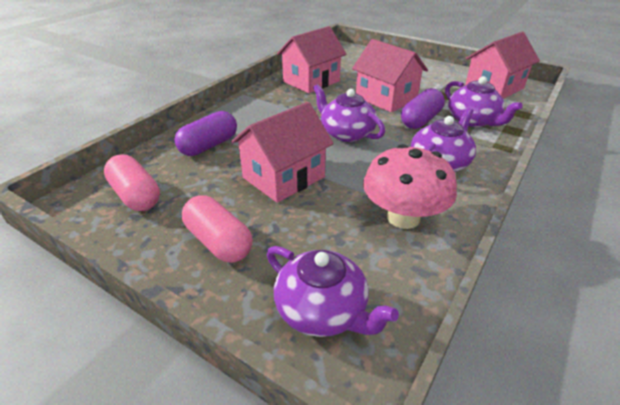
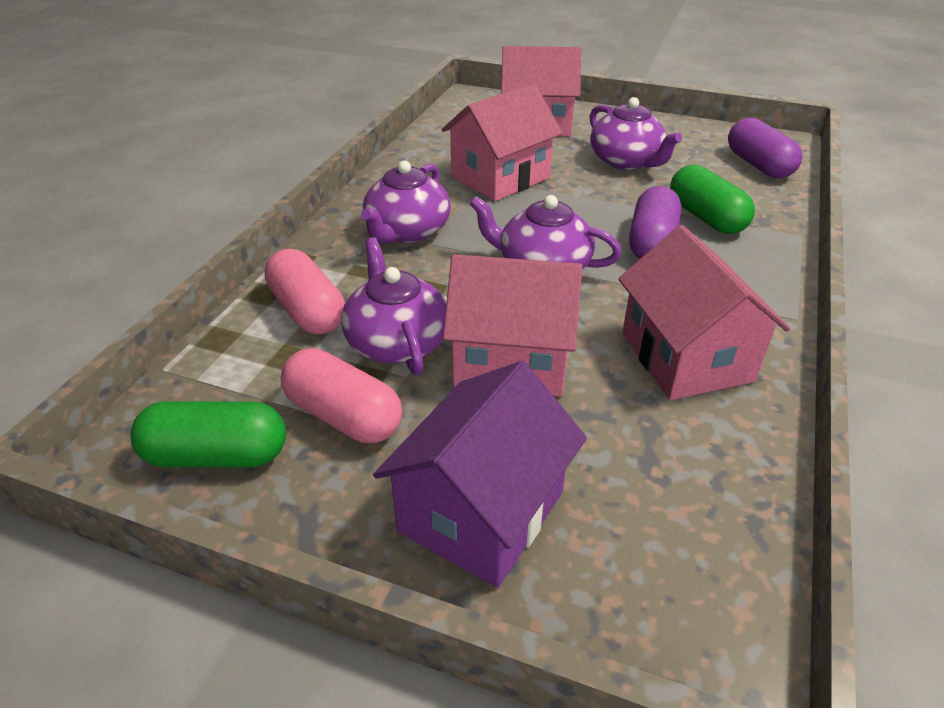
green capsule: 0 -> 2
pink mushroom: 1 -> 0
purple house: 0 -> 1

